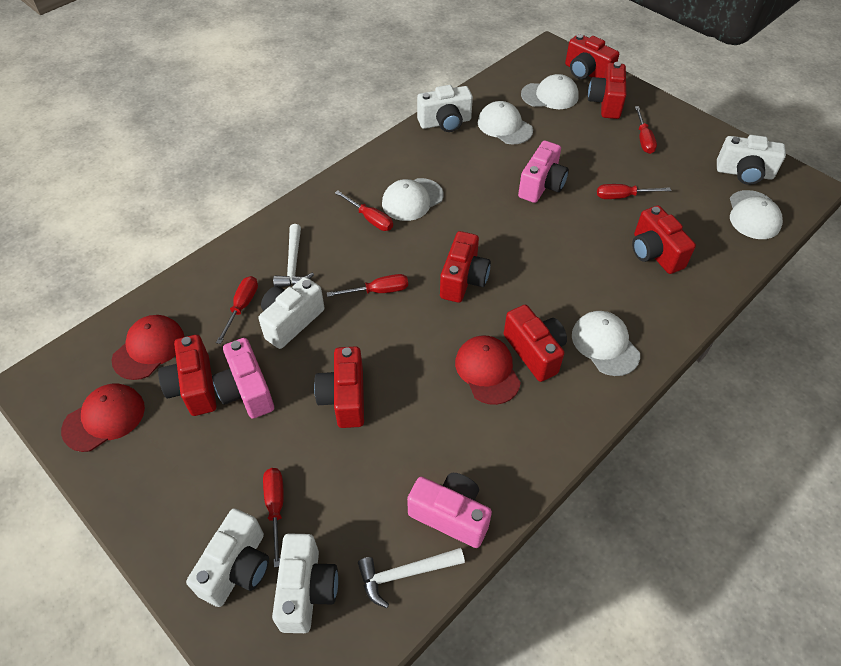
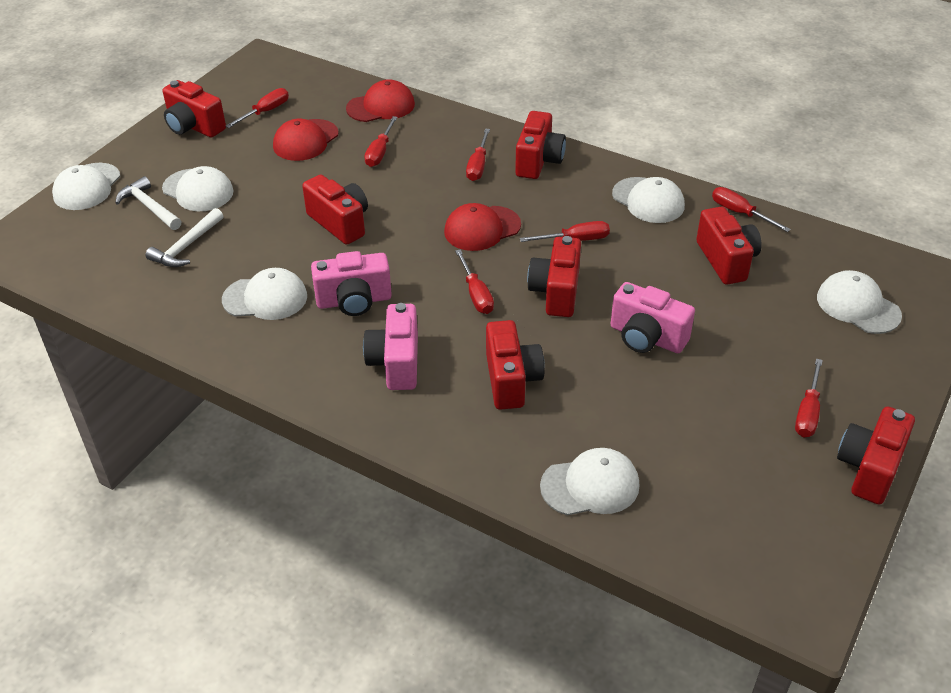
red screwdriver: 6 -> 7
white camera: 5 -> 0
white cap: 5 -> 6

